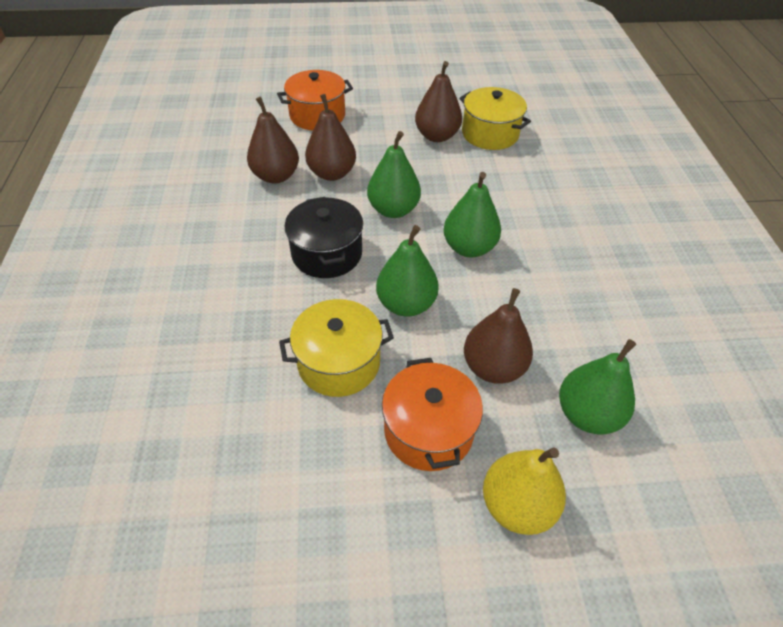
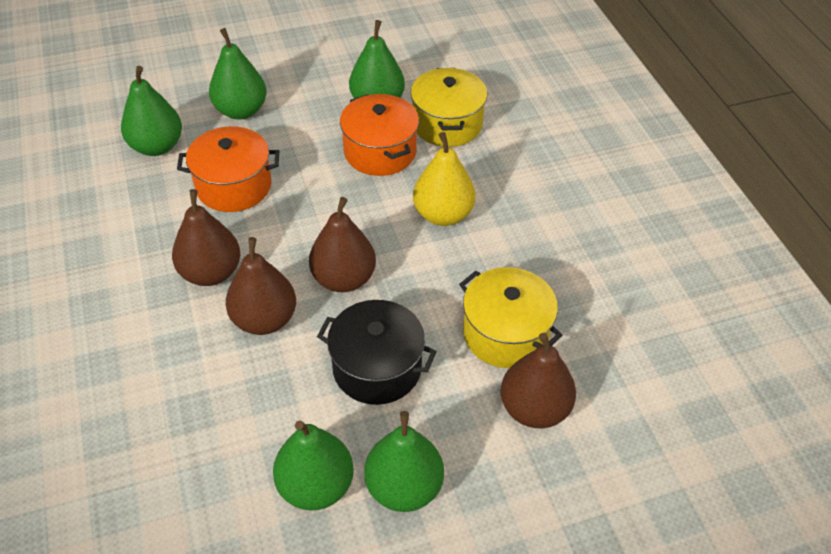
green pear: 4 -> 5

